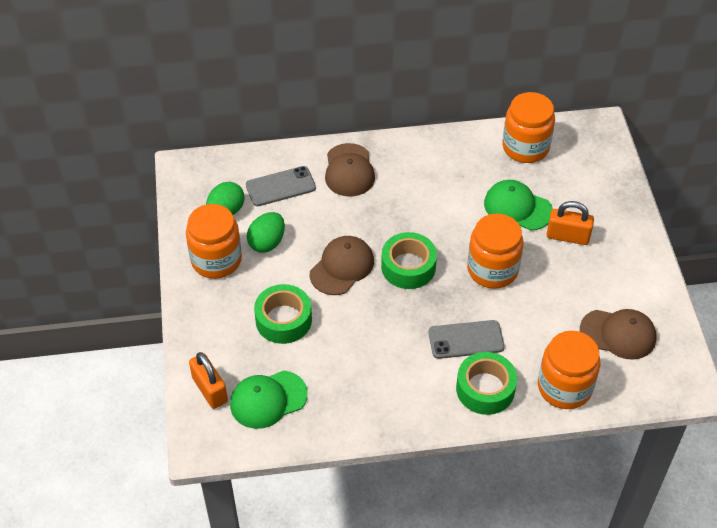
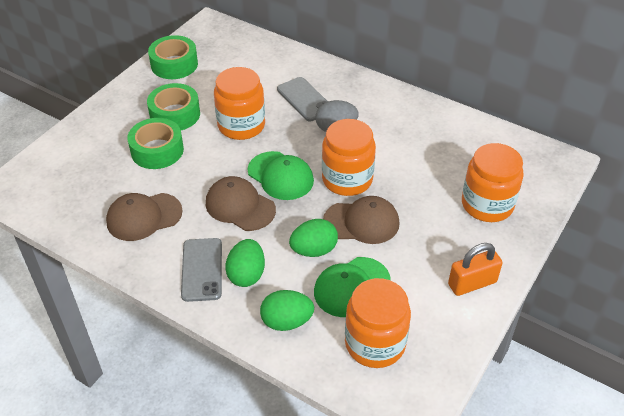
green egg: 2 -> 3
grey egg: 0 -> 1
orange padlock: 2 -> 1

